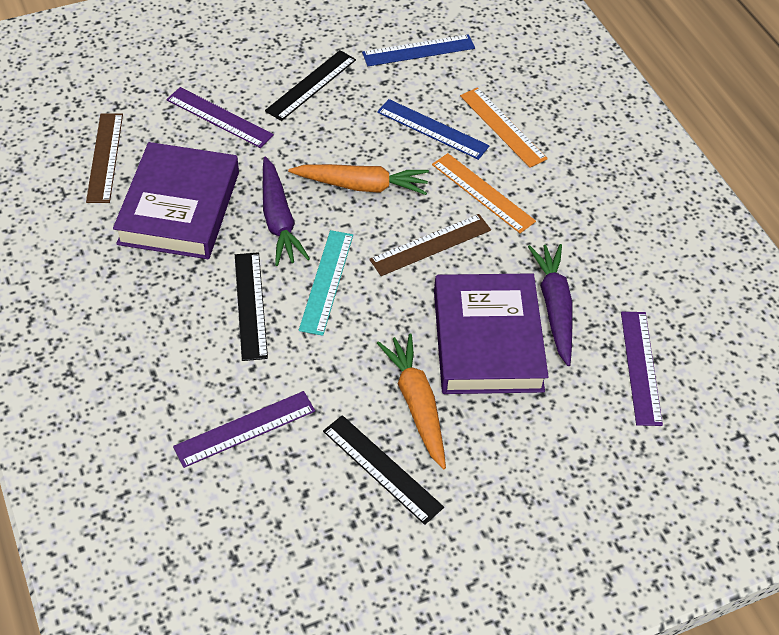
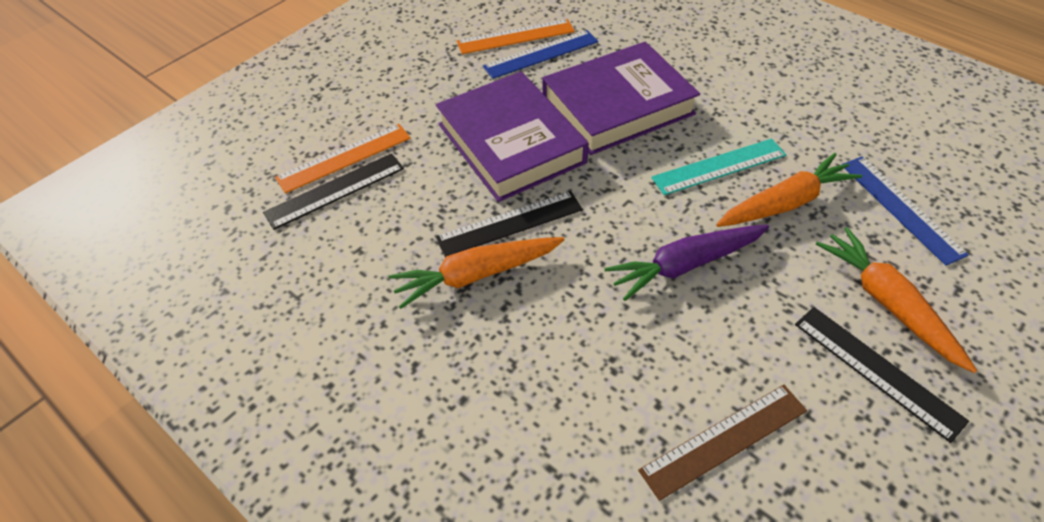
brown ruler: 2 -> 1
orange carrot: 2 -> 3
purple carrot: 2 -> 1
purple ruler: 3 -> 0

